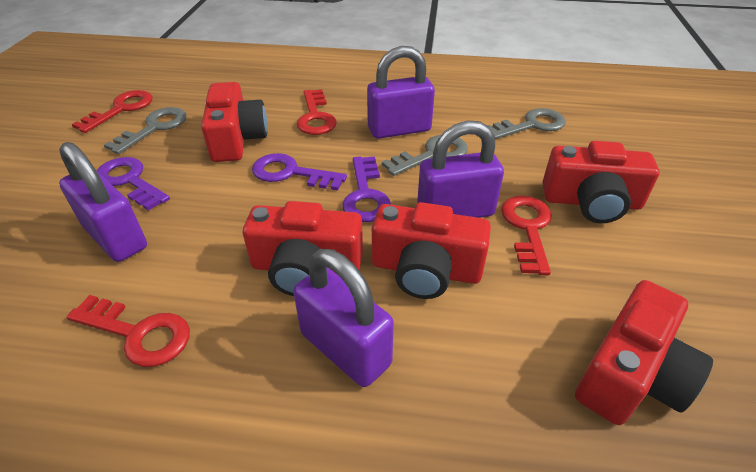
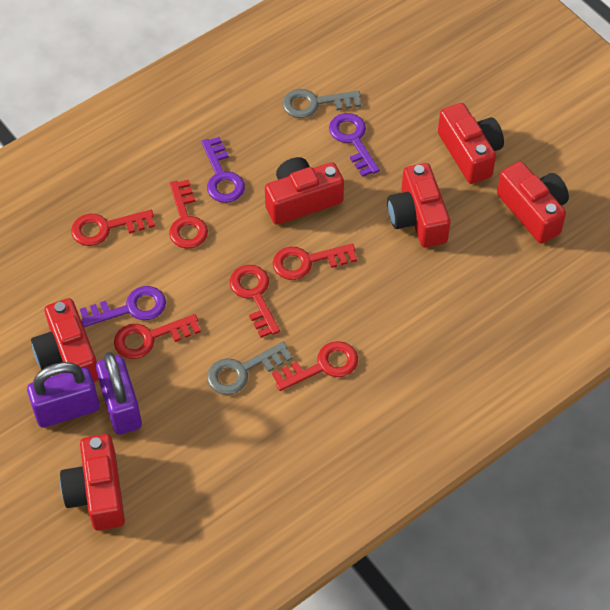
grey key: 3 -> 2
purple padlock: 4 -> 2
red camera: 5 -> 6
red key: 4 -> 6

